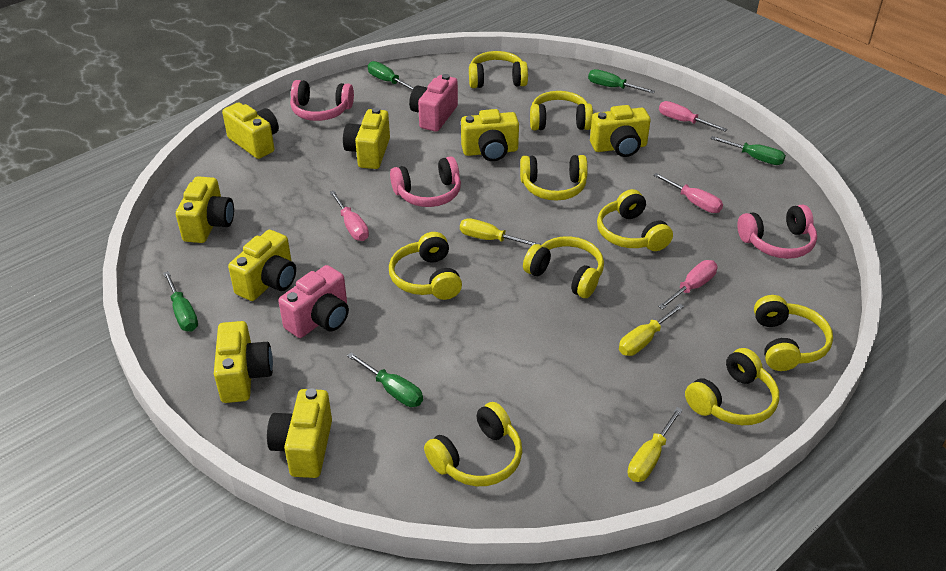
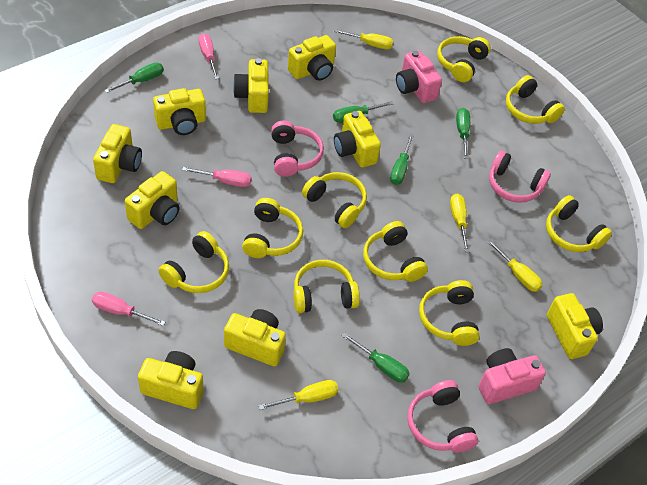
pink screwdriver: 4 -> 3
yellow camera: 8 -> 9
yellow screwdriver: 3 -> 4

